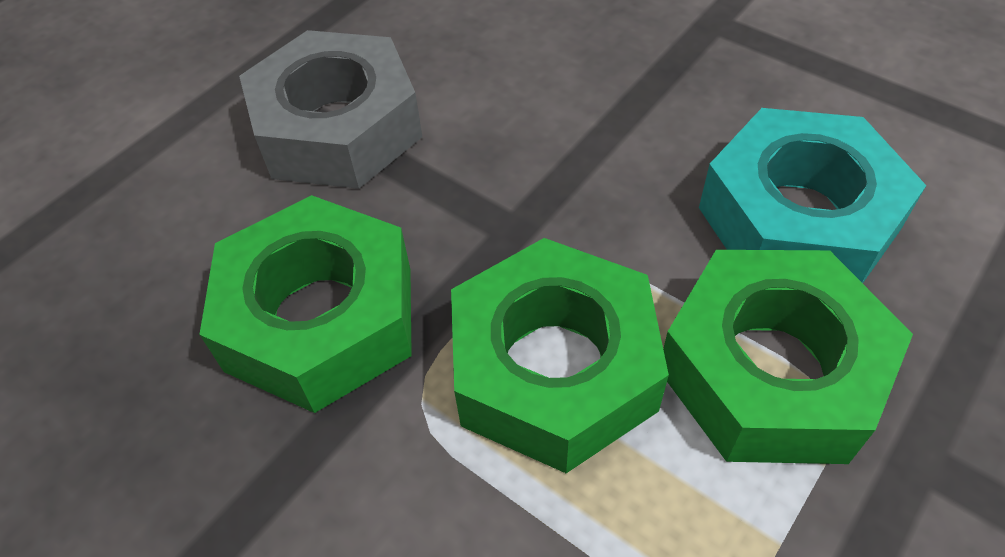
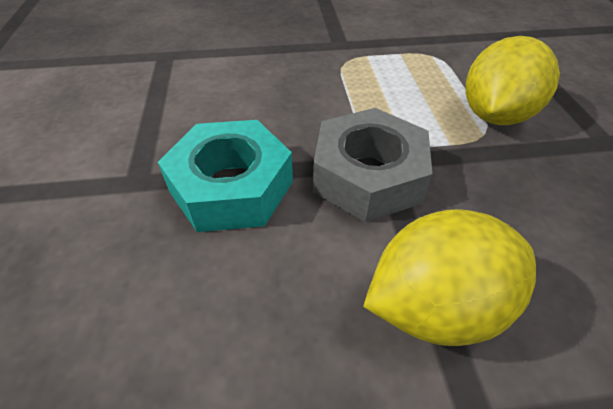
green nut: 3 -> 0
yellow lemon: 0 -> 2

